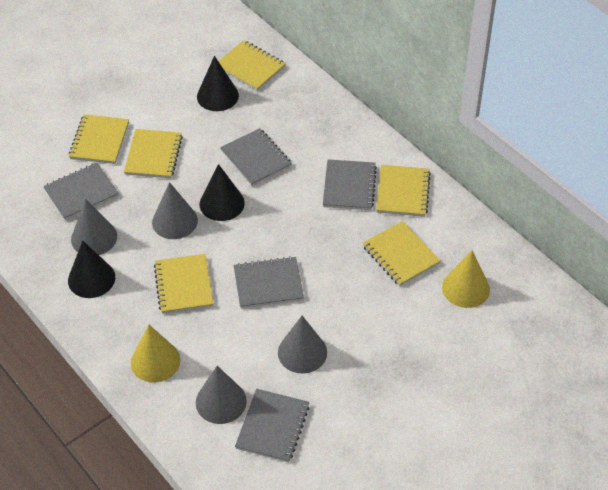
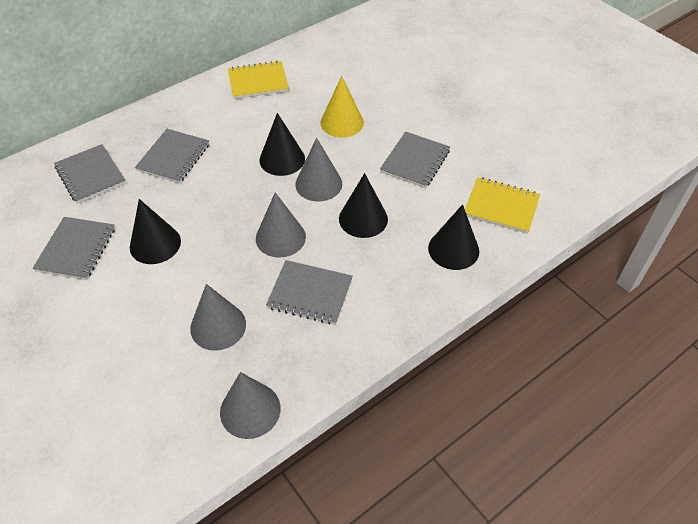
black cone: 3 -> 4
yellow cone: 2 -> 1
yellow notebook: 6 -> 2

